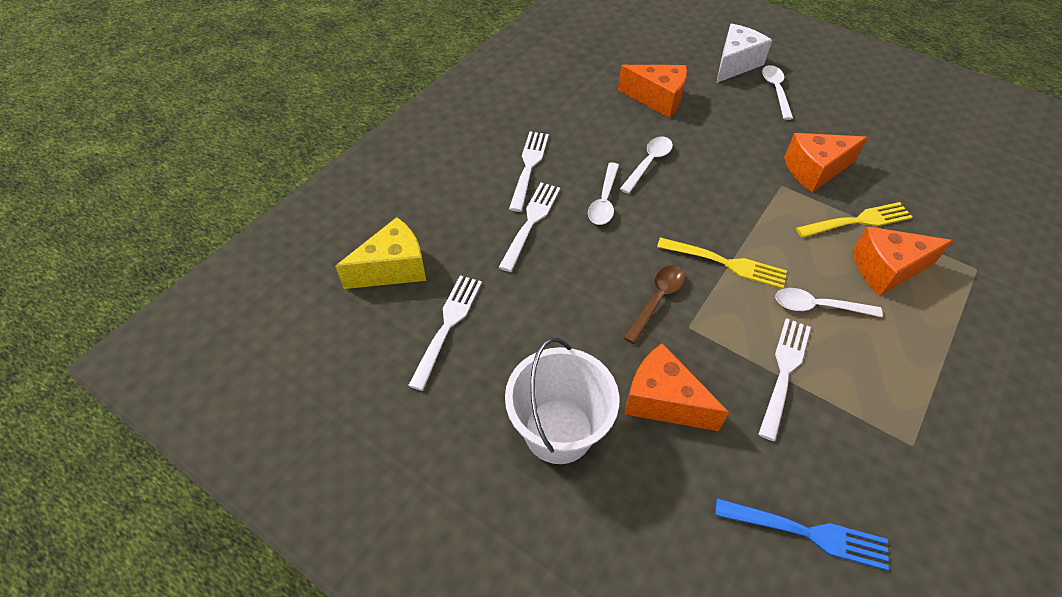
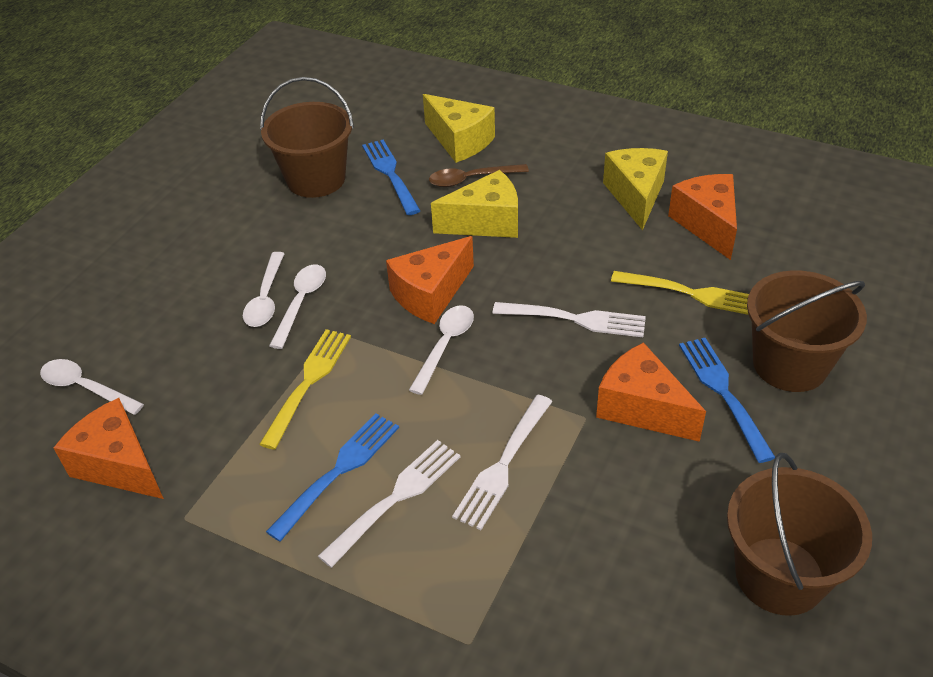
blue fork: 1 -> 3
brown bucket: 0 -> 3
white bucket: 1 -> 0
white cheese: 1 -> 0
white fork: 4 -> 3
yellow cheese: 1 -> 3

